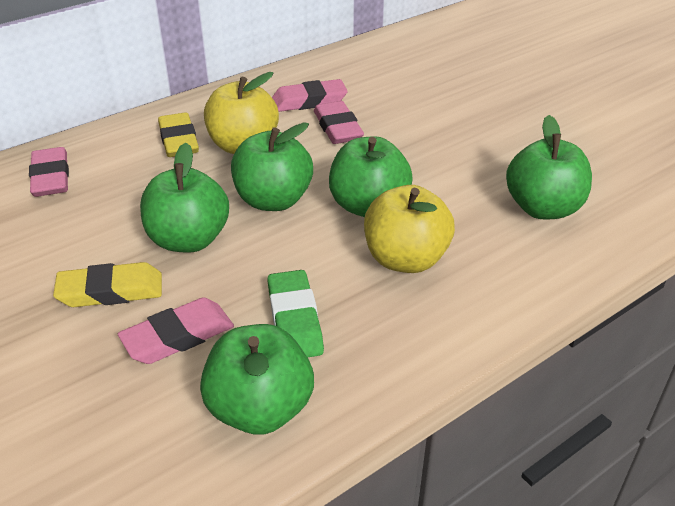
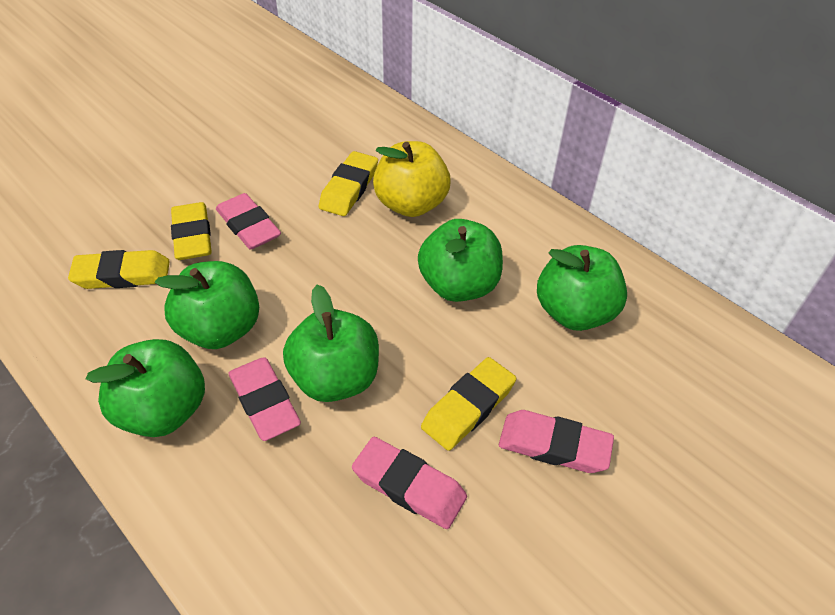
green eraser: 1 -> 0
yellow apple: 2 -> 1
yellow eraser: 2 -> 4

